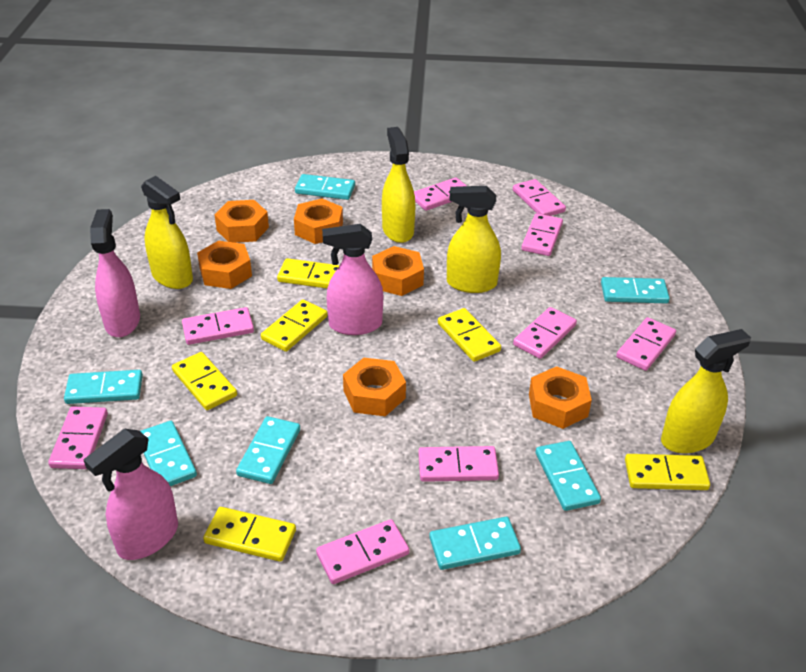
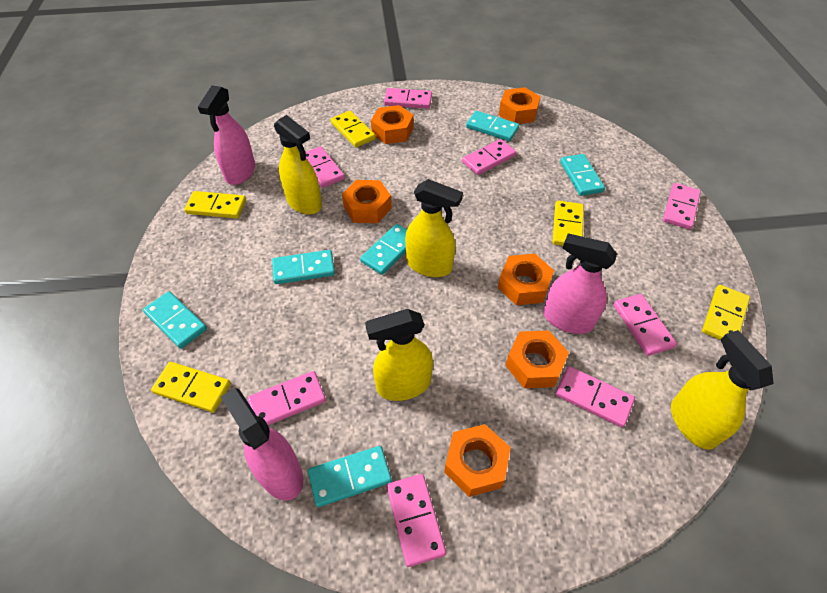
pink domino: 9 -> 8
turquoise domino: 7 -> 6
yellow domino: 6 -> 5

